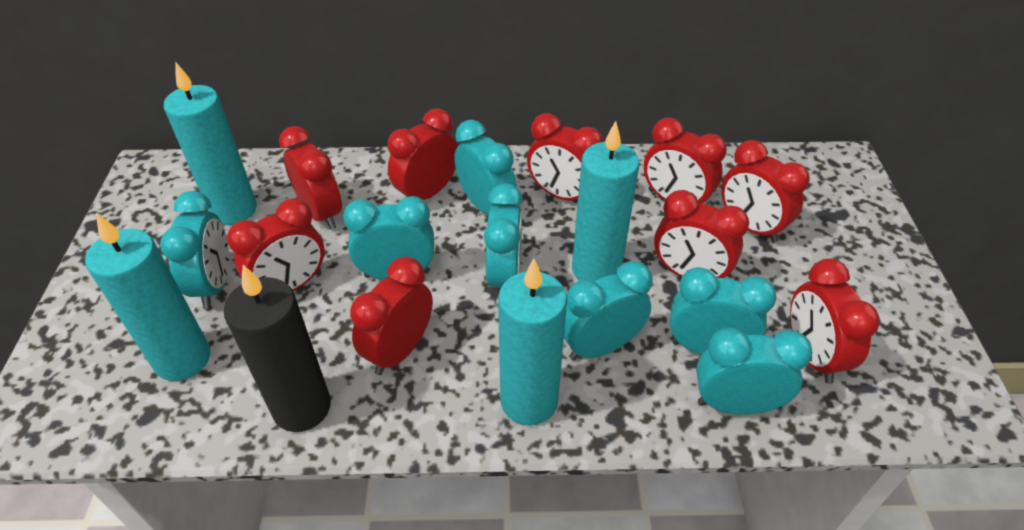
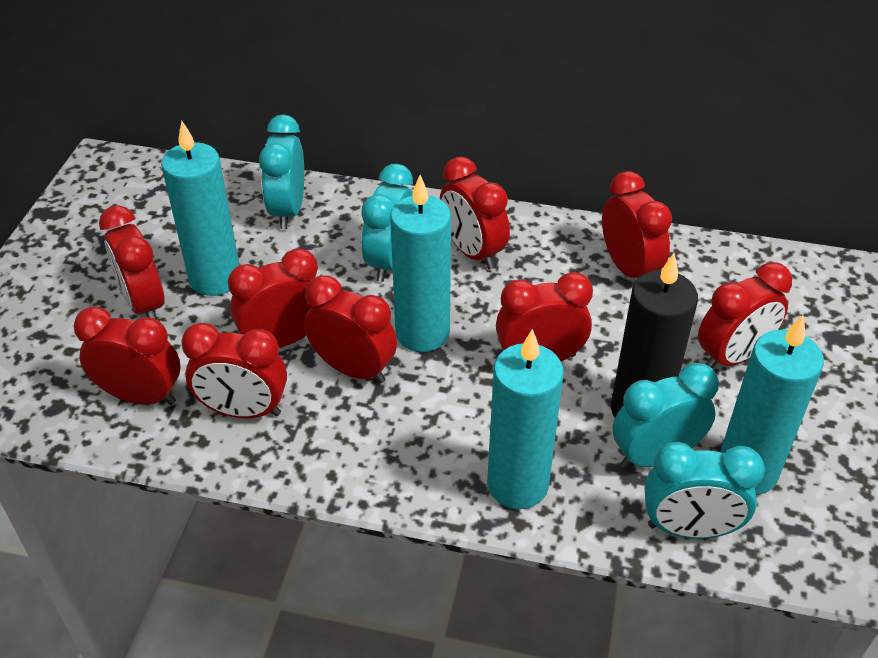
turquoise clock: 7 -> 4

